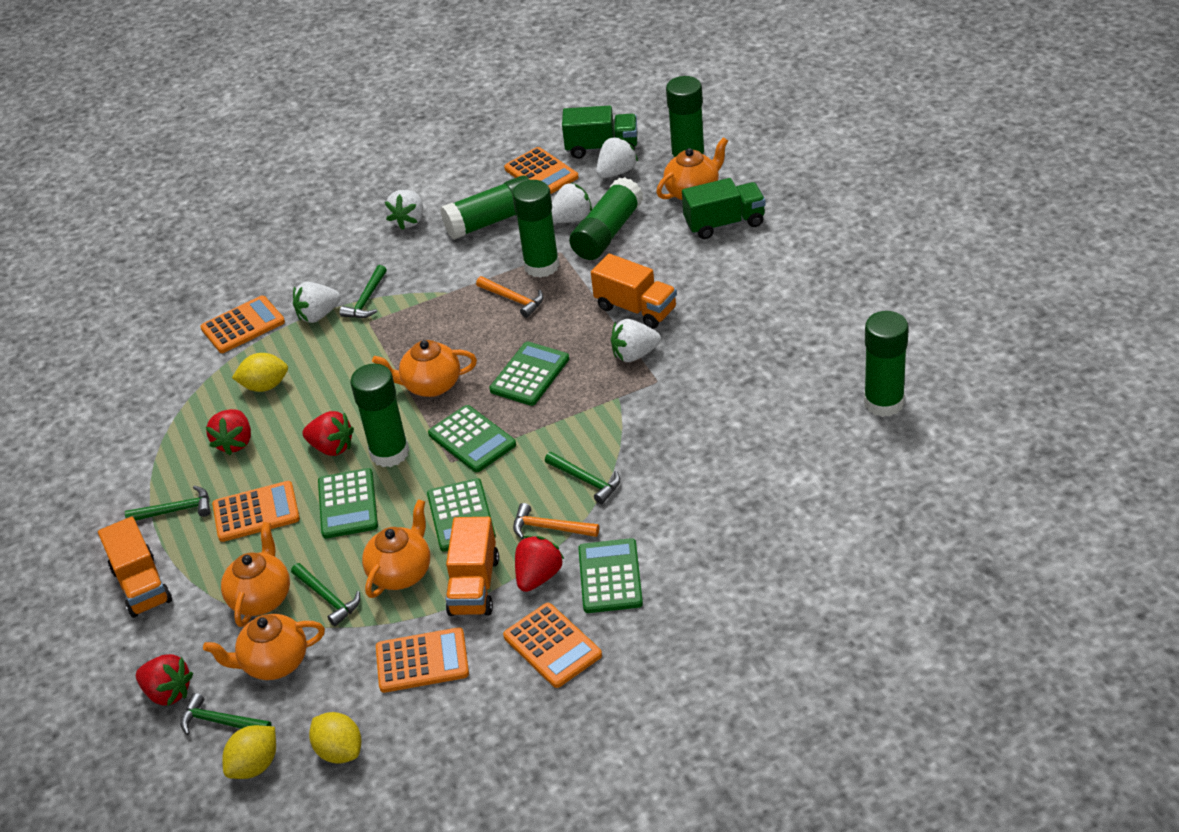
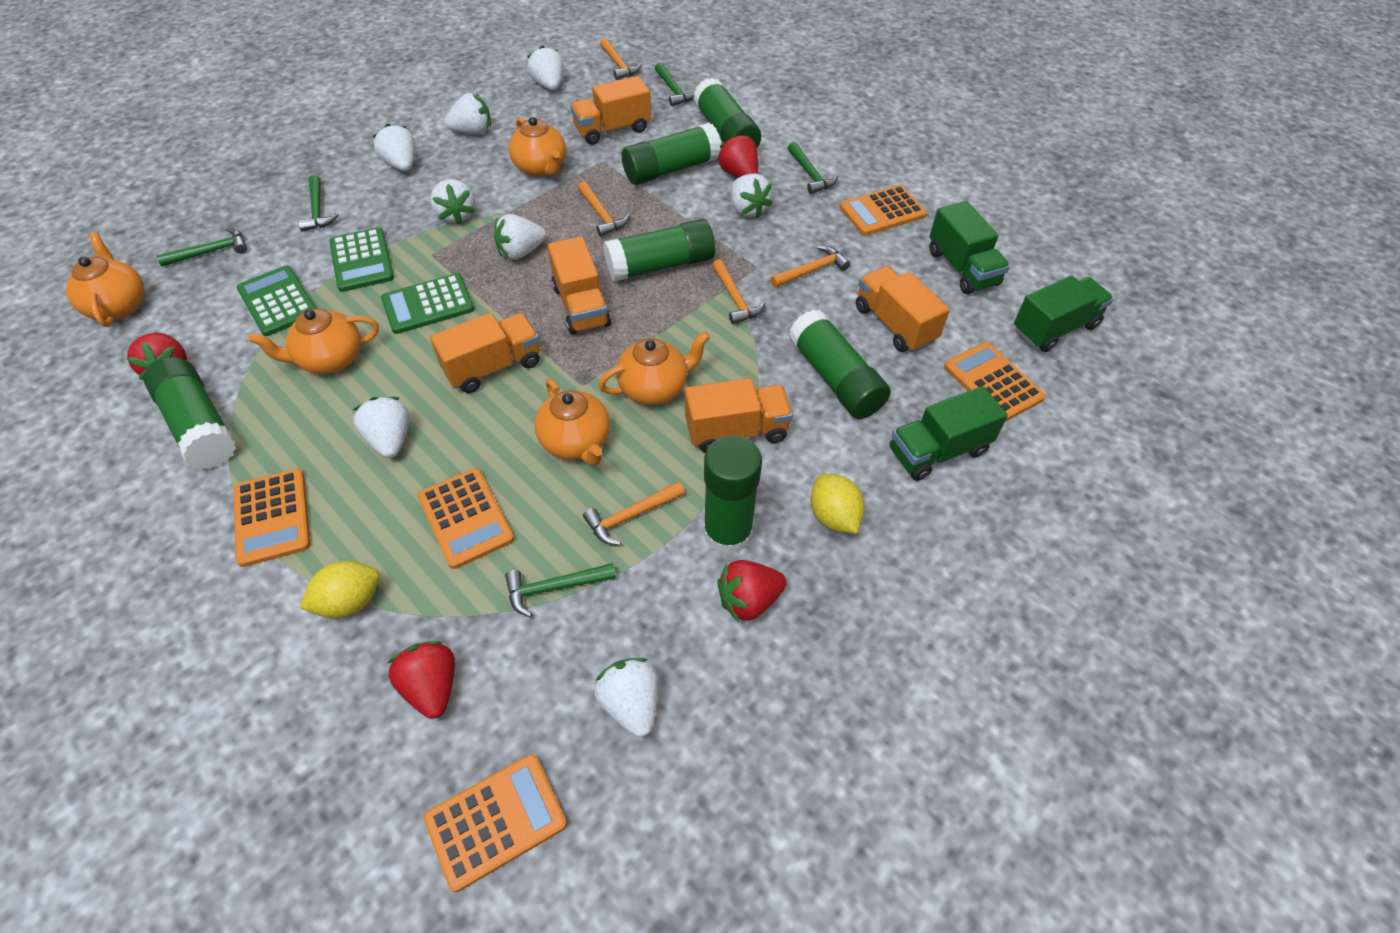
green calculator: 5 -> 3
green truck: 2 -> 3
orange hammer: 2 -> 5
orange truck: 3 -> 5
white strawberry: 5 -> 8
yellow lemon: 3 -> 2

